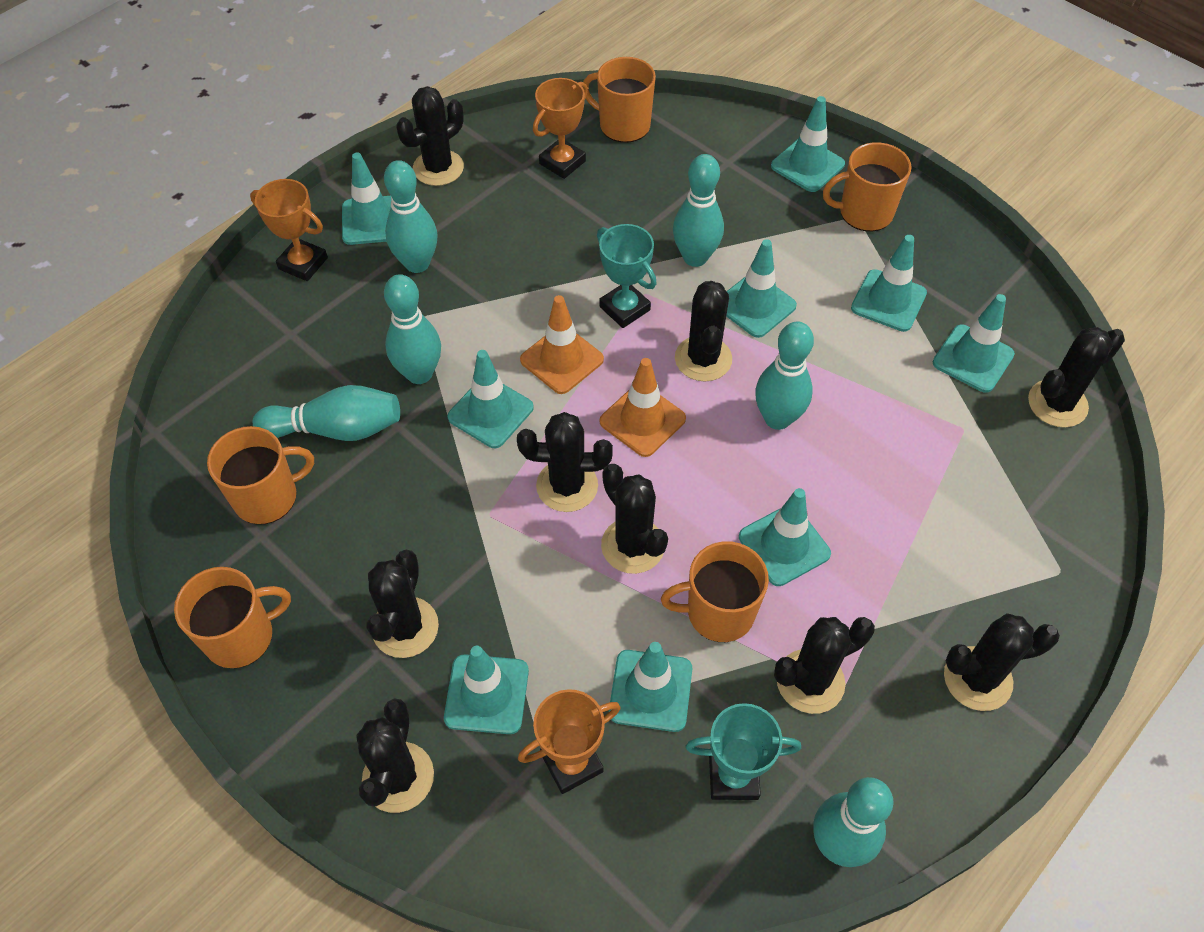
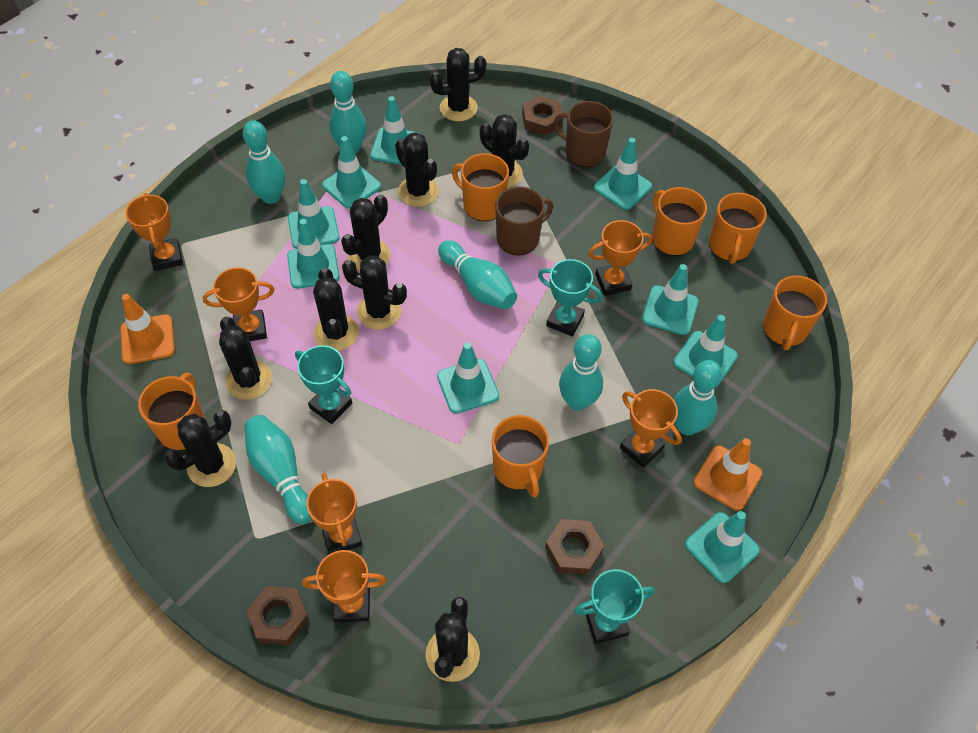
brown mug: 0 -> 2
brown nut: 0 -> 3
orange mug: 5 -> 6
orange trophy: 3 -> 6
turquoise trophy: 2 -> 3

